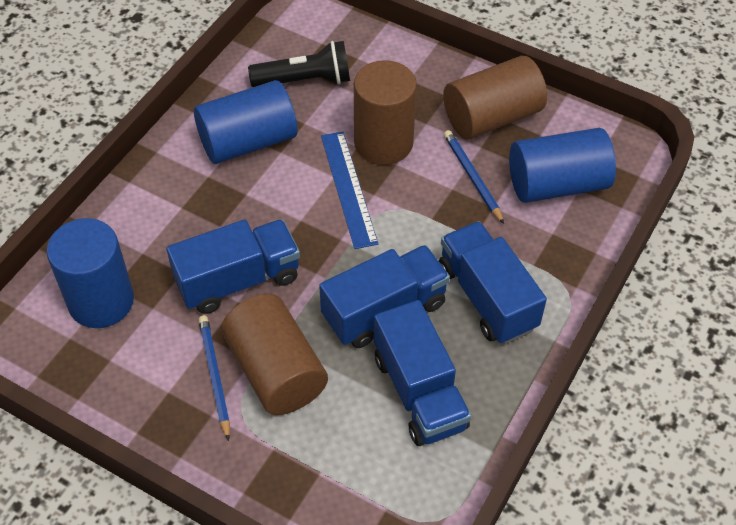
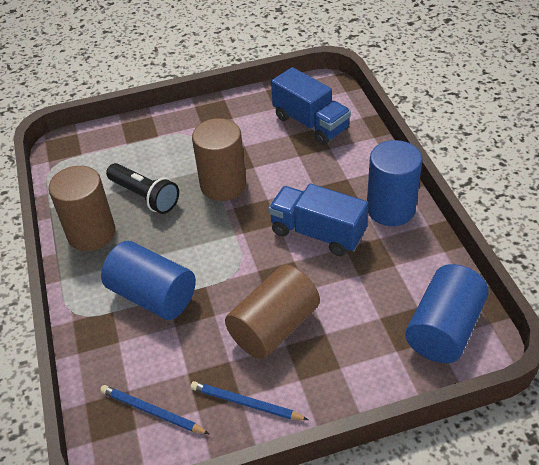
blue ruler: 1 -> 0
blue truck: 4 -> 2

